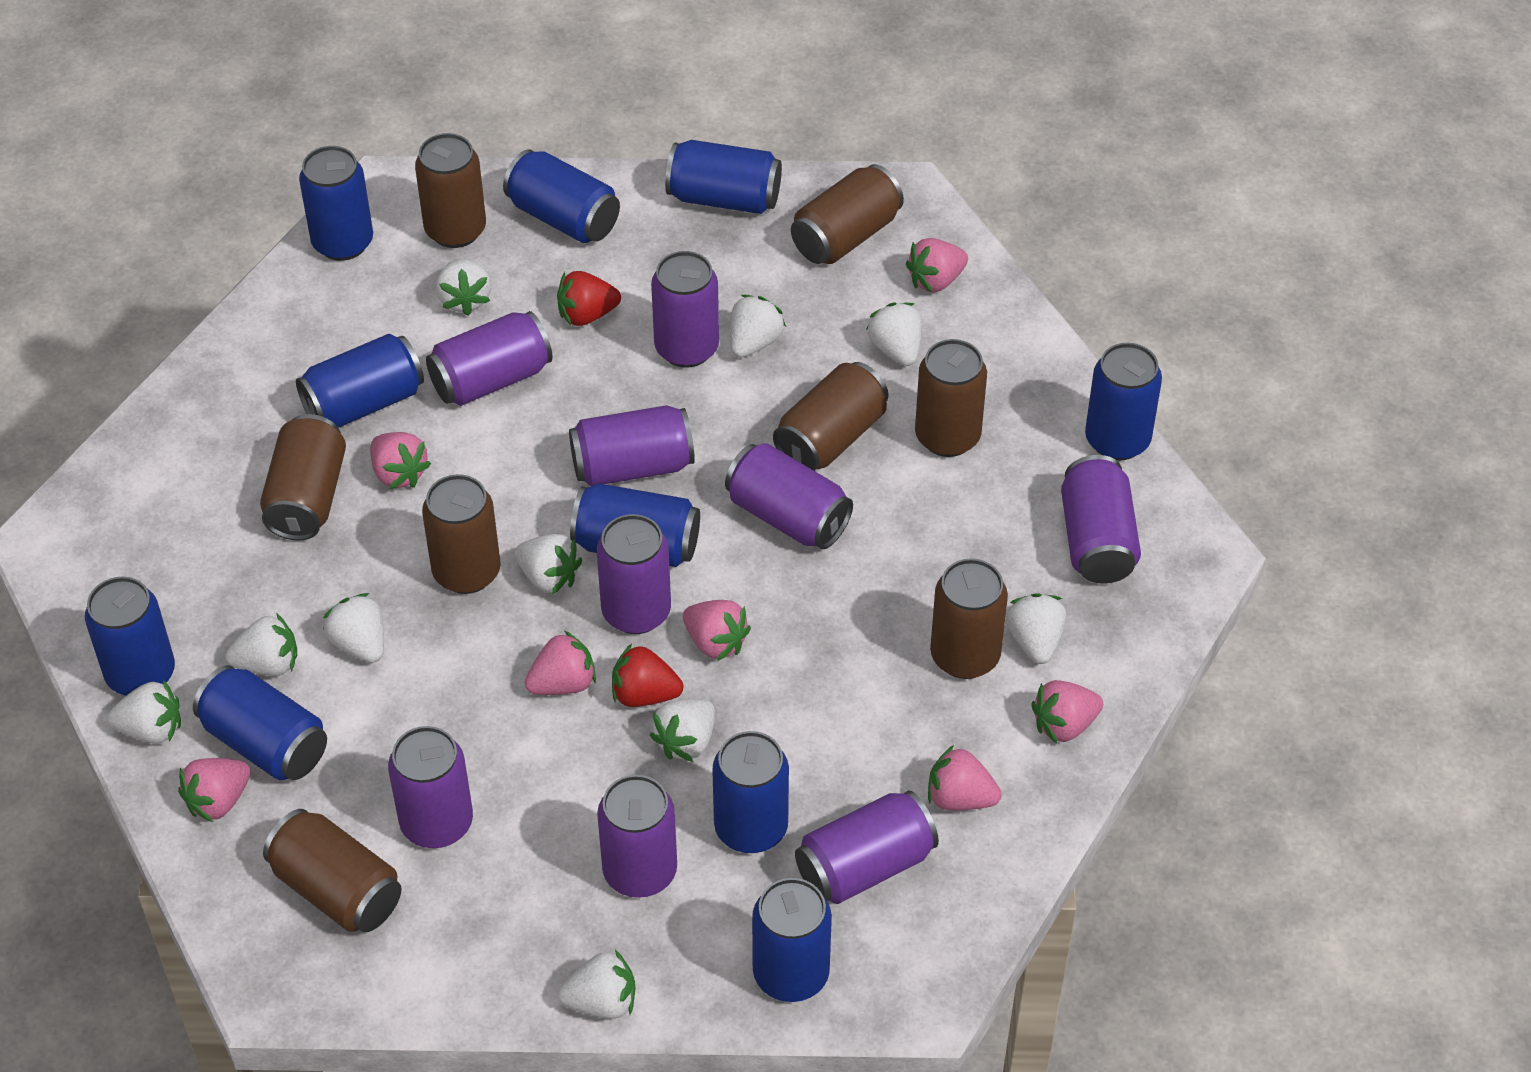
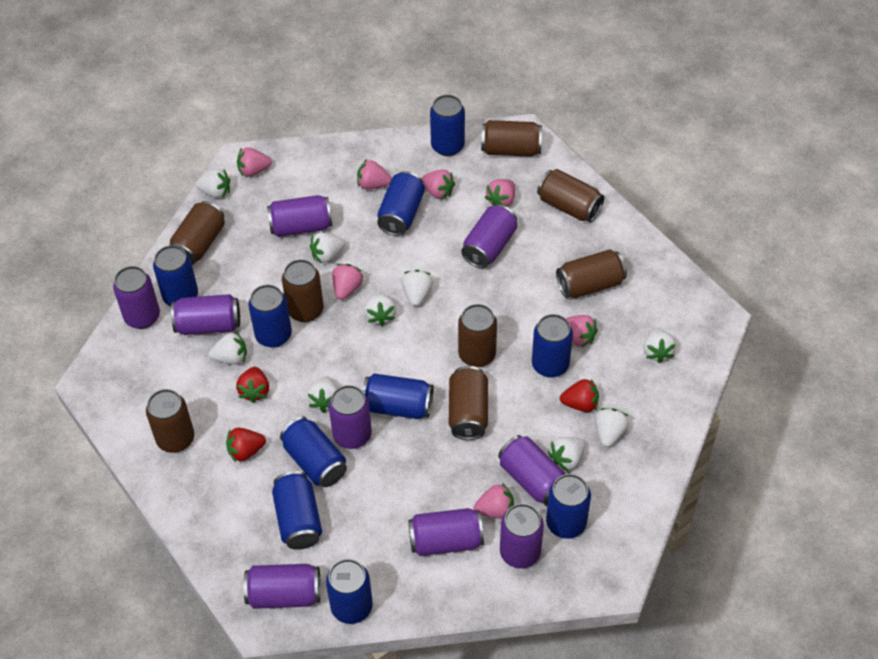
red strawberry: 2 -> 3
white strawberry: 10 -> 9

